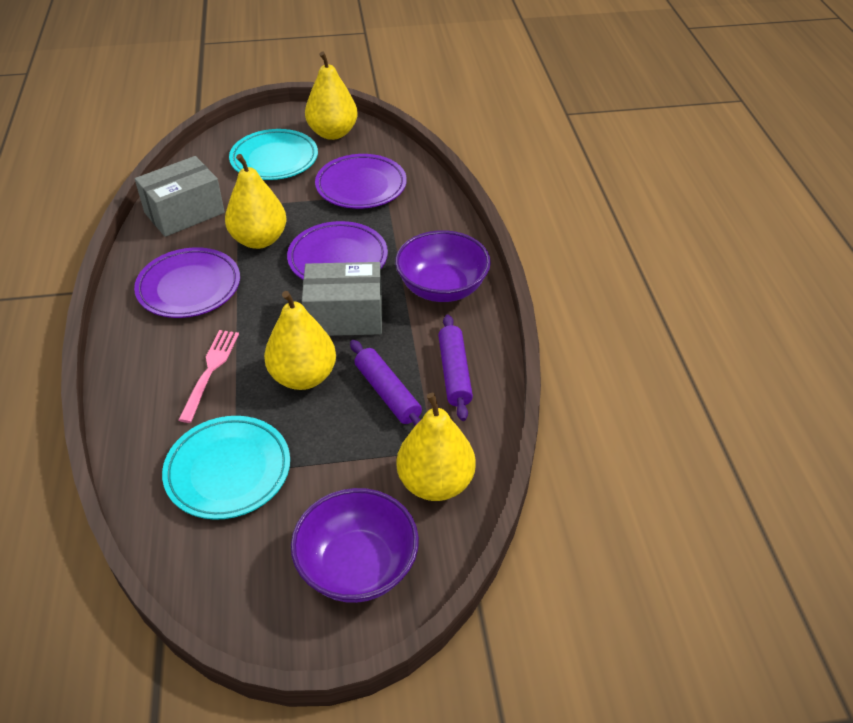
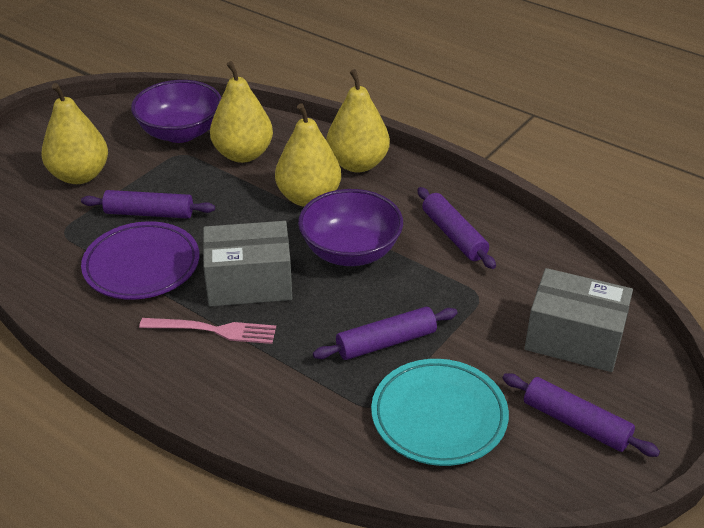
purple plate: 3 -> 1
purple rolling pin: 2 -> 4
turquoise plate: 2 -> 1

